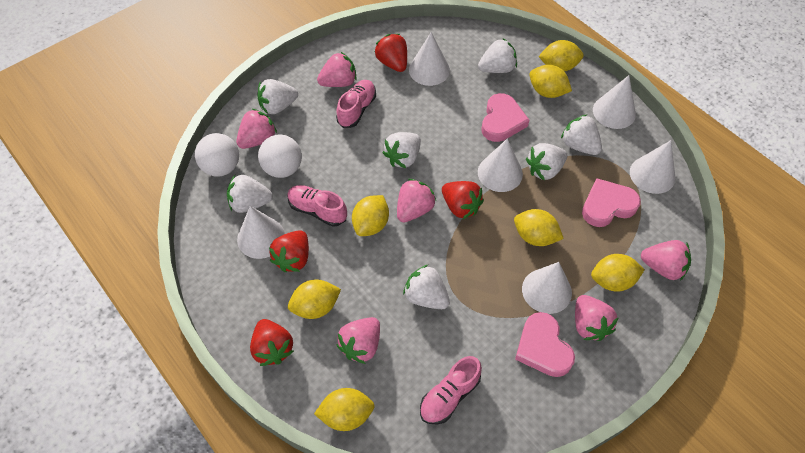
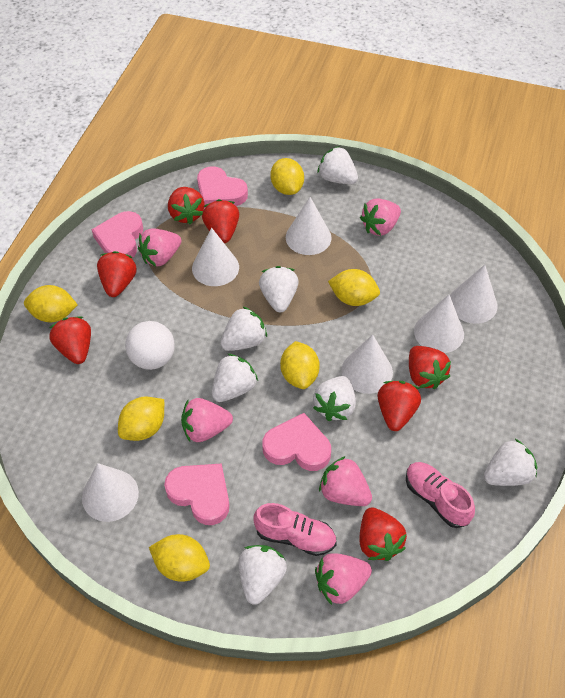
pink heart: 3 -> 4
pink shoe: 3 -> 2
pink strawberry: 6 -> 5
red strawberry: 4 -> 7
white ball: 2 -> 1
yellow lemon: 7 -> 6

